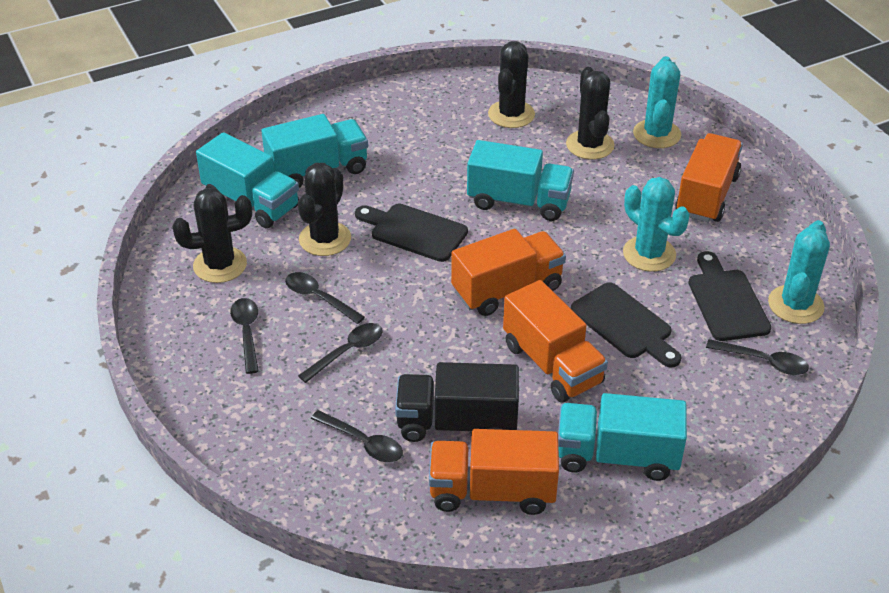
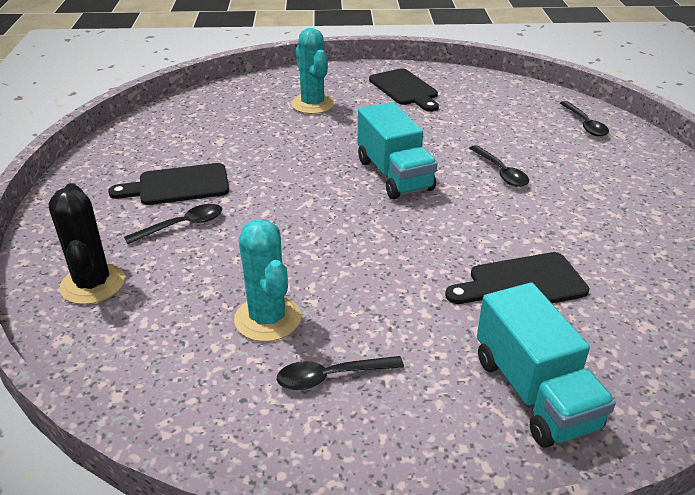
black cactus: 4 -> 1
black spoon: 5 -> 4
black truck: 1 -> 0
orange truck: 4 -> 0
turquoise cactus: 3 -> 2
turquoise truck: 4 -> 2

